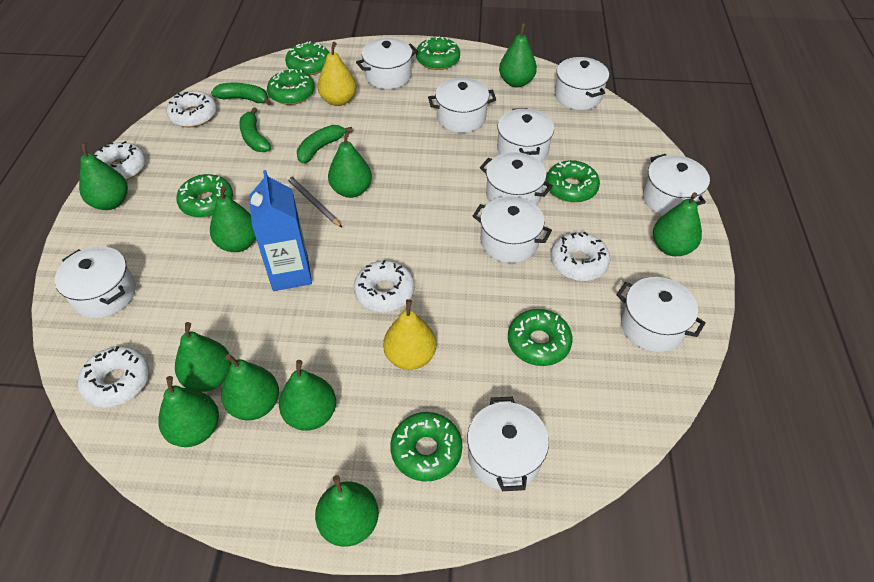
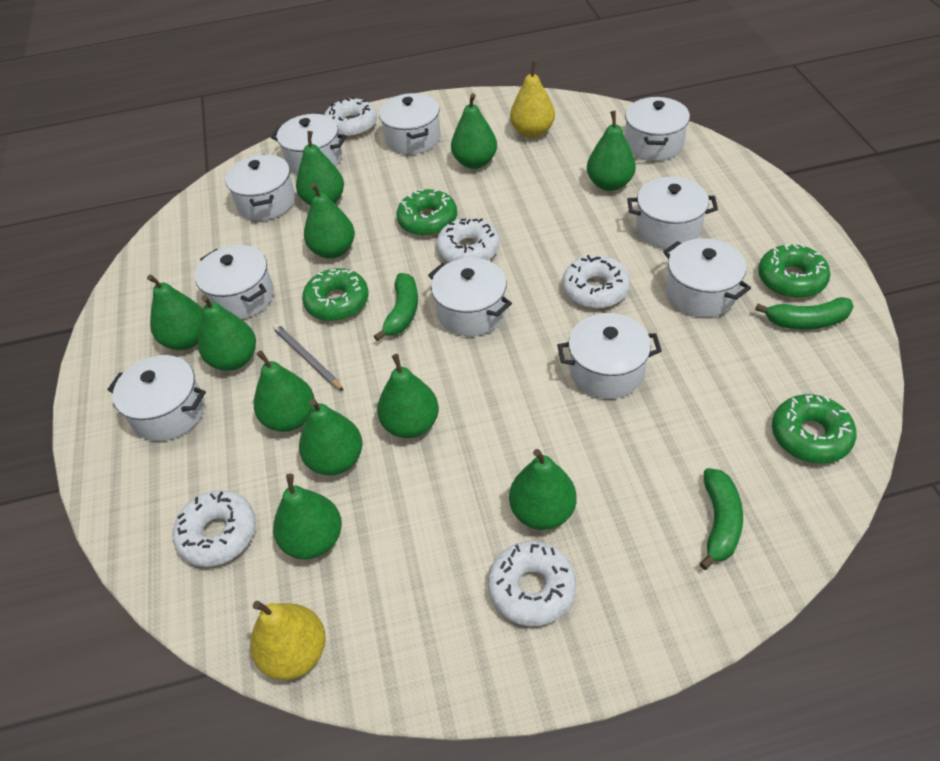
blue carton: 1 -> 0
green donut: 7 -> 4
green pear: 10 -> 11

